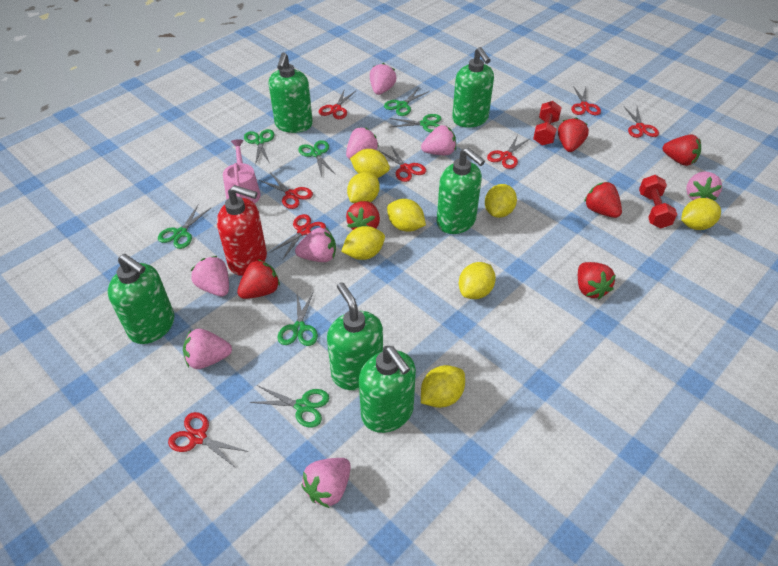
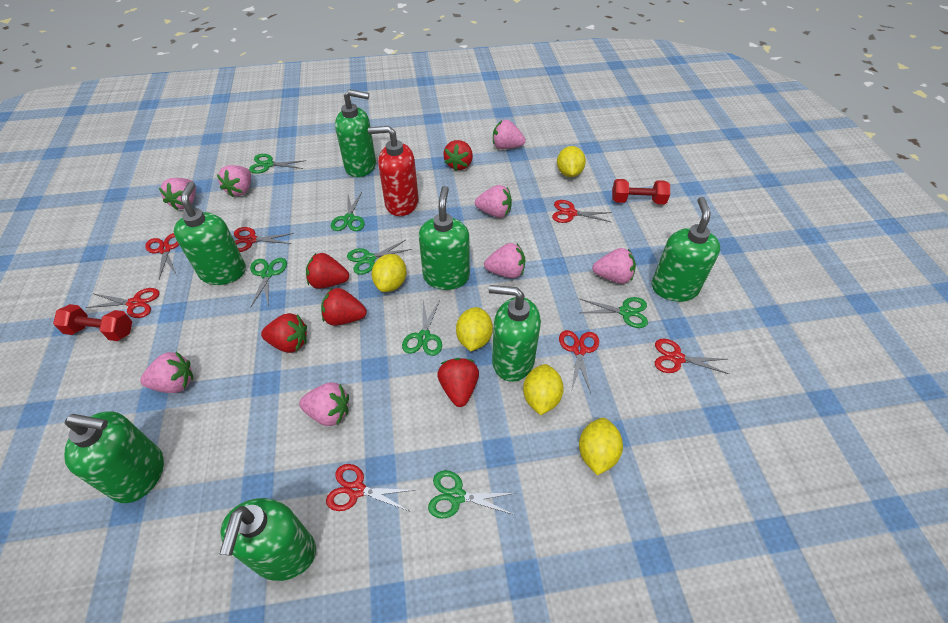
green soap dispenser: 6 -> 7
pink watering can: 1 -> 0
red scissors: 8 -> 7
red strawberry: 6 -> 5
yellow lemon: 8 -> 5

